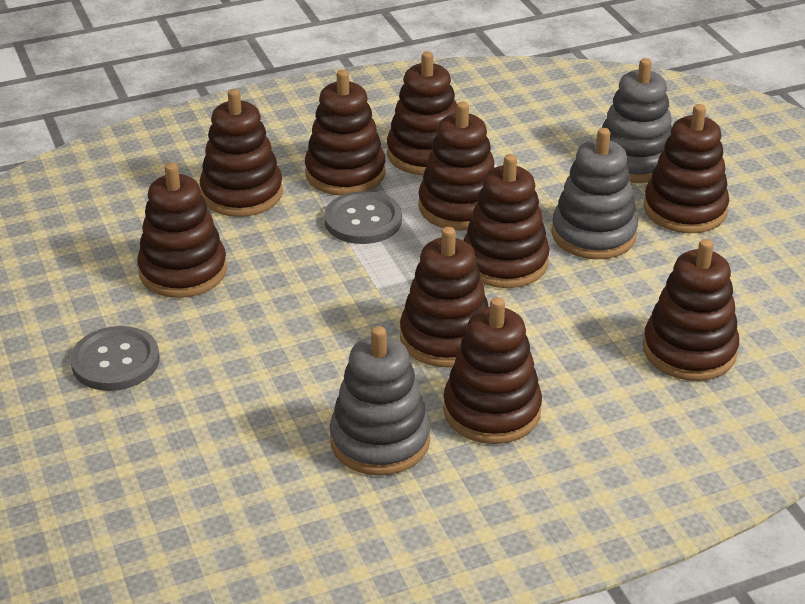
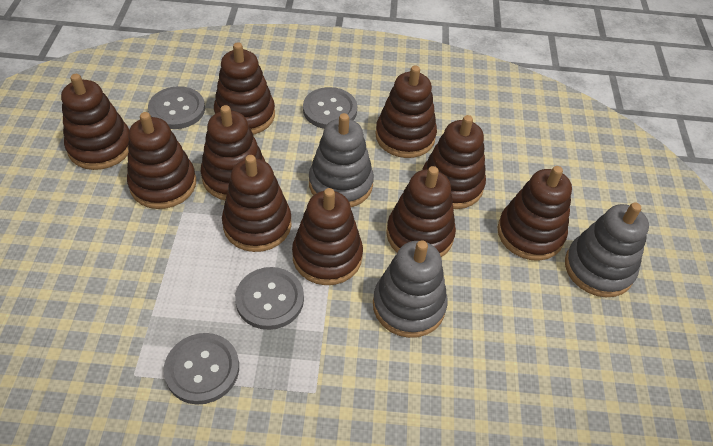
grey button: 2 -> 4

